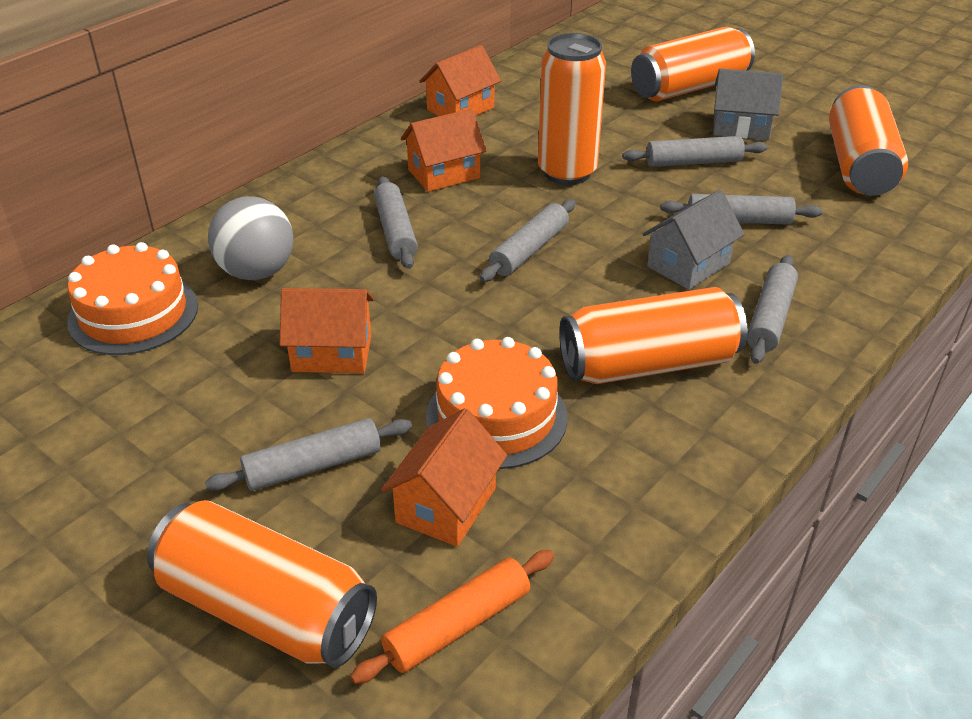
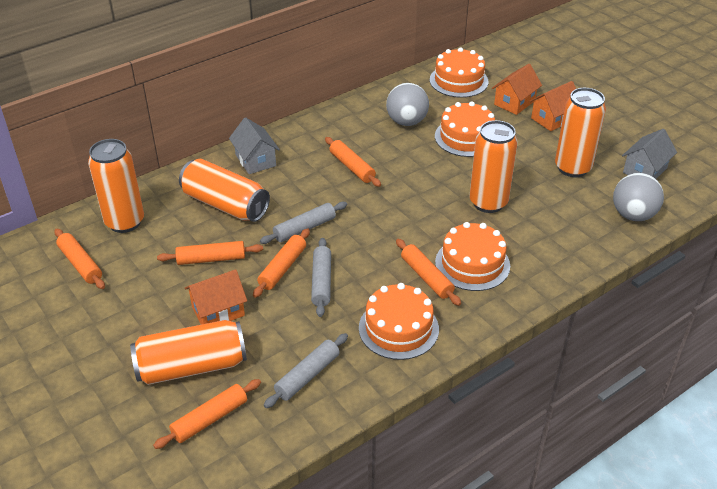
grey ball: 1 -> 2
grey rolling pin: 6 -> 3
orange cake: 2 -> 4
orange house: 4 -> 3
orange rolling pin: 1 -> 6

